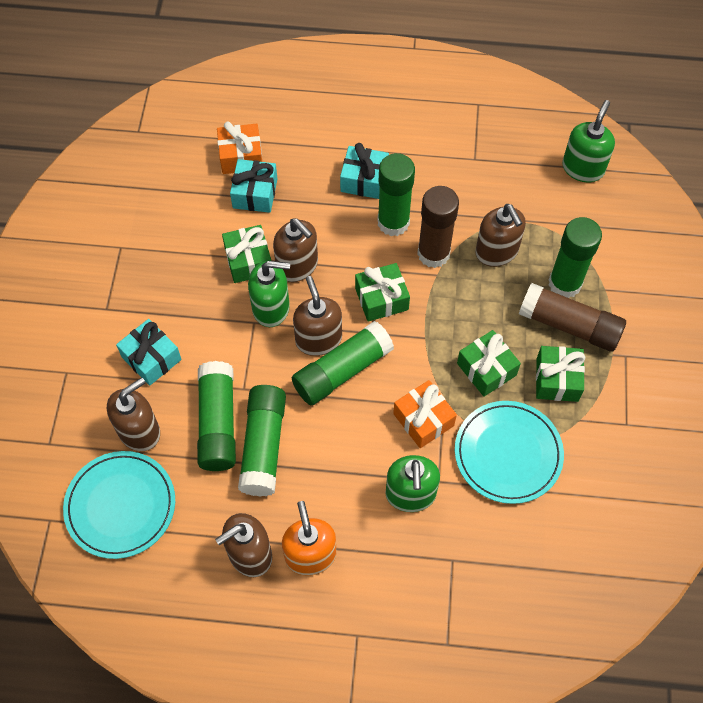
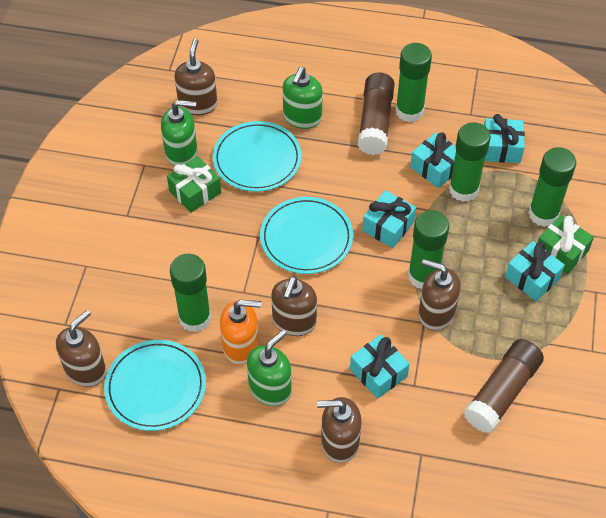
green gift: 4 -> 2
orange gift: 2 -> 0
turquoise gift: 3 -> 5
turquoise plate: 2 -> 3

